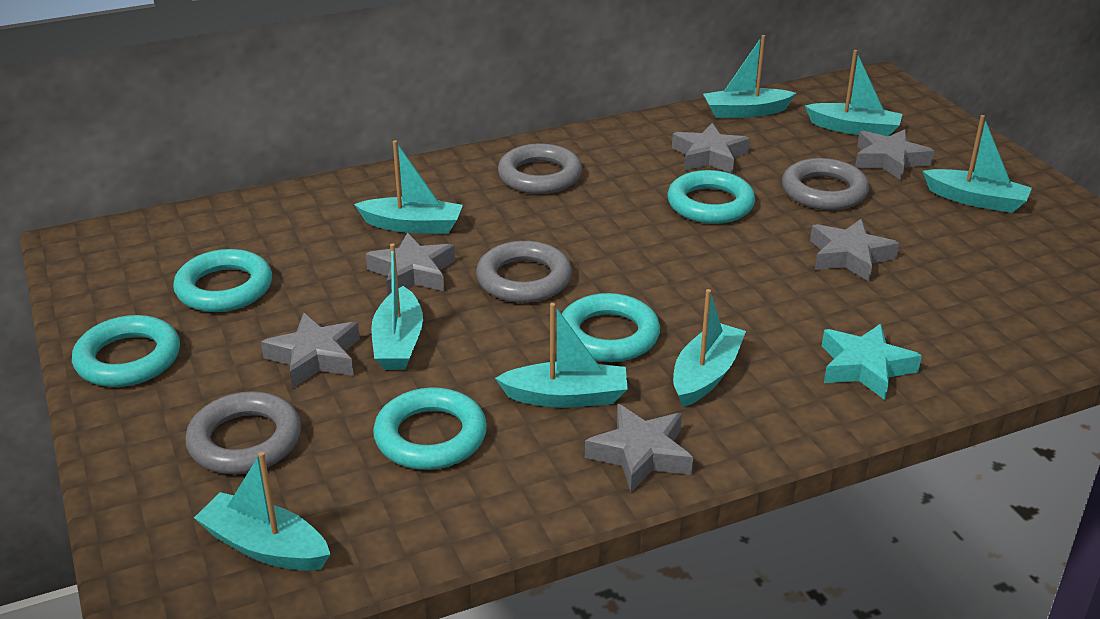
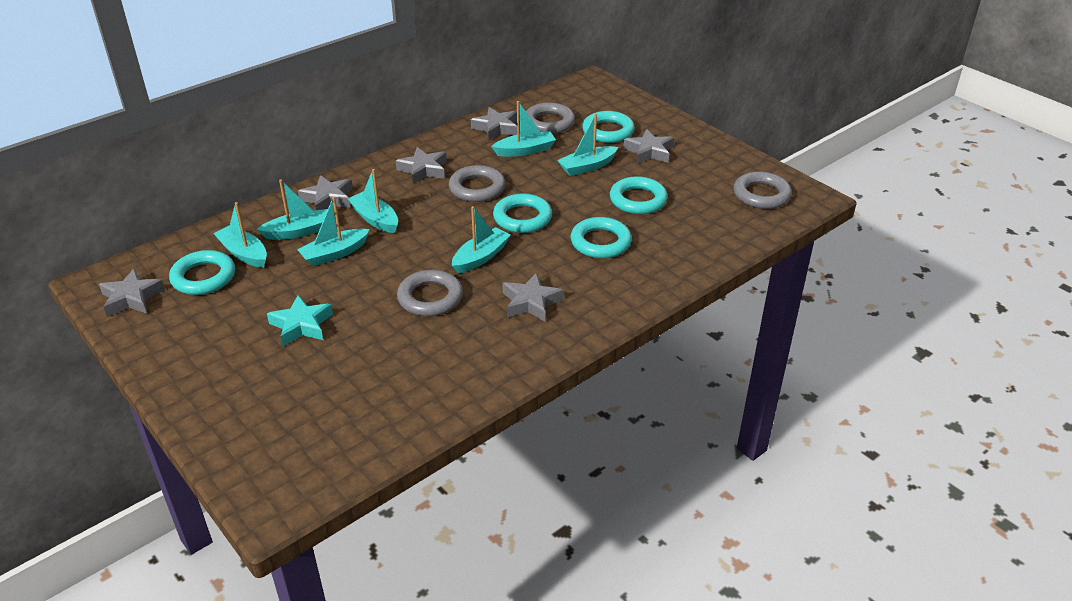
turquoise boat: 8 -> 7

